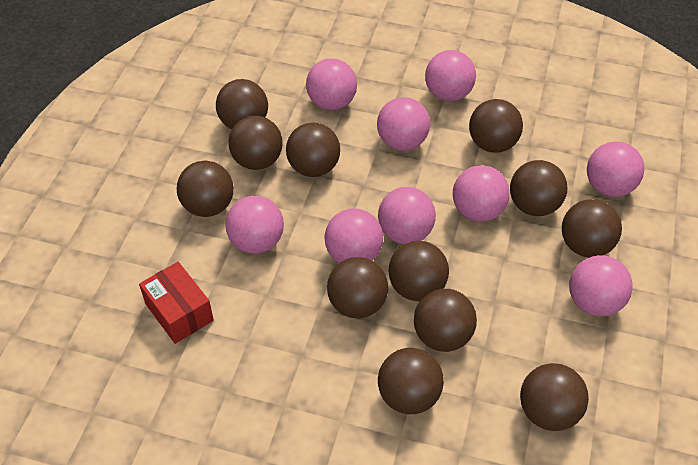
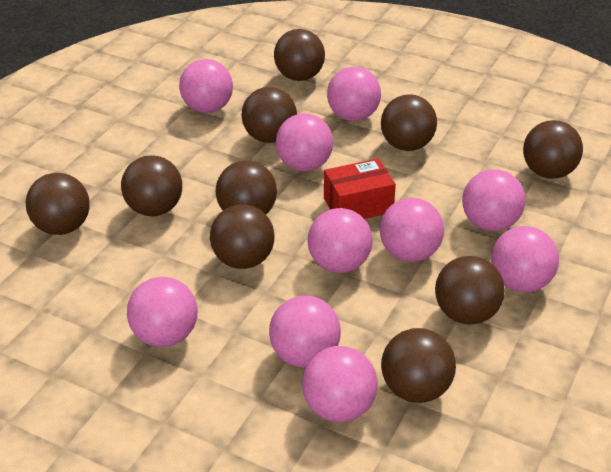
brown ball: 12 -> 10
pink ball: 9 -> 10

